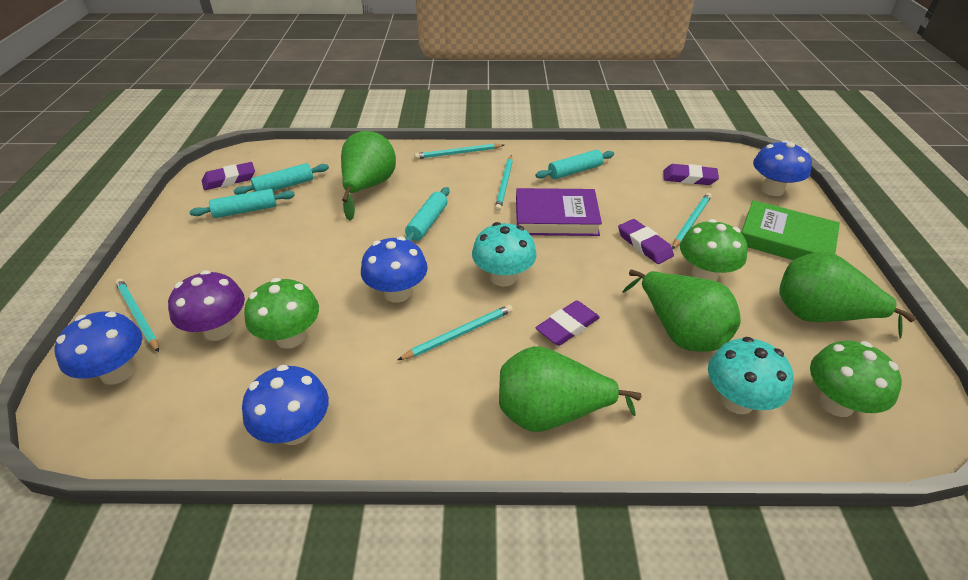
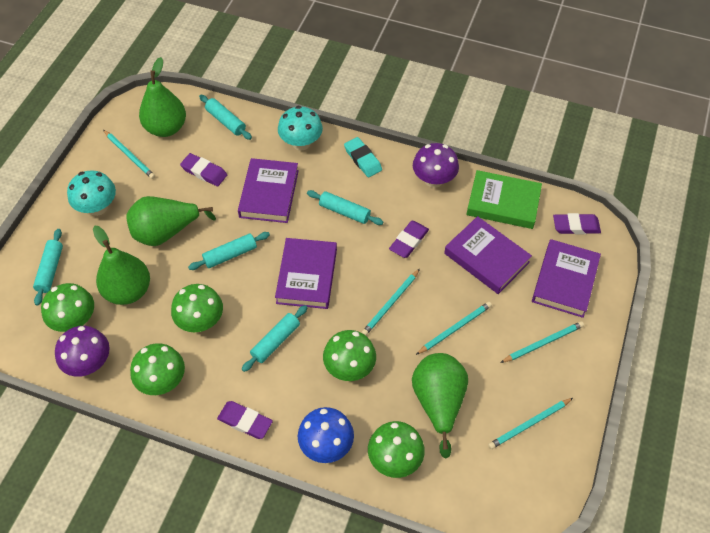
blue mushroom: 4 -> 1
green mushroom: 3 -> 5
purple book: 1 -> 4
purple mushroom: 1 -> 2
turquoise eraser: 0 -> 1
turquoise rolling pin: 4 -> 5

